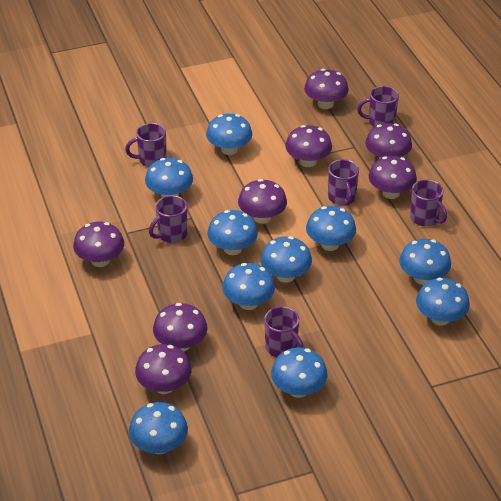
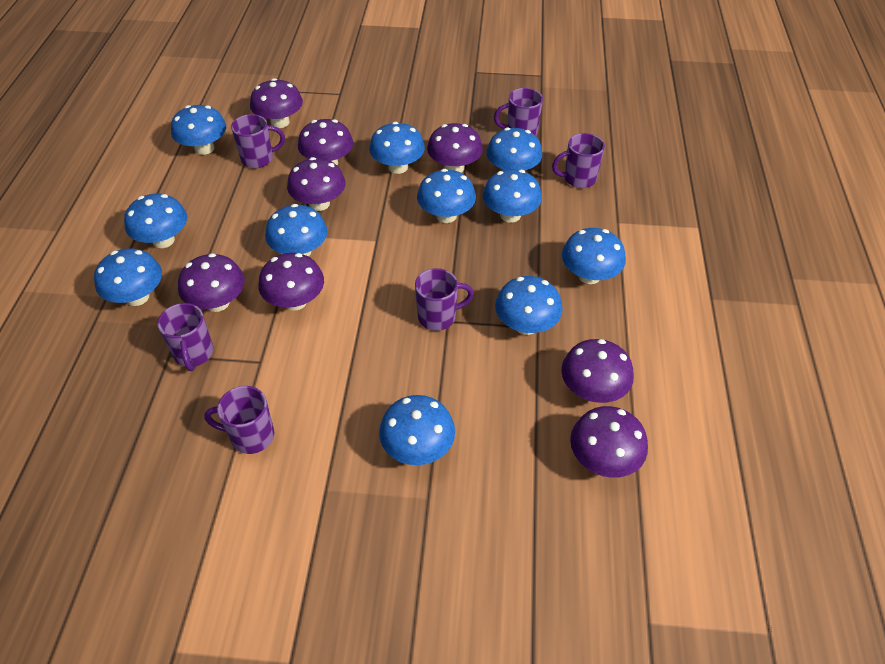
blue mushroom: 10 -> 11

